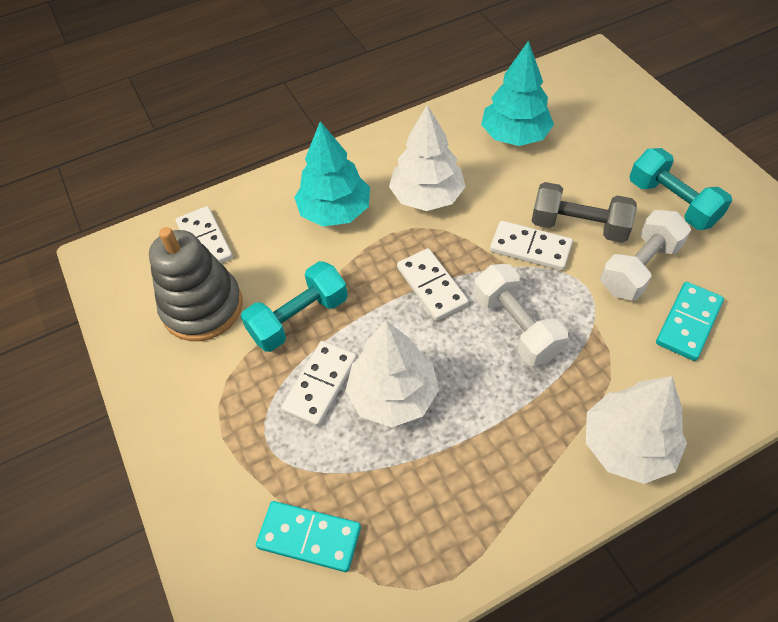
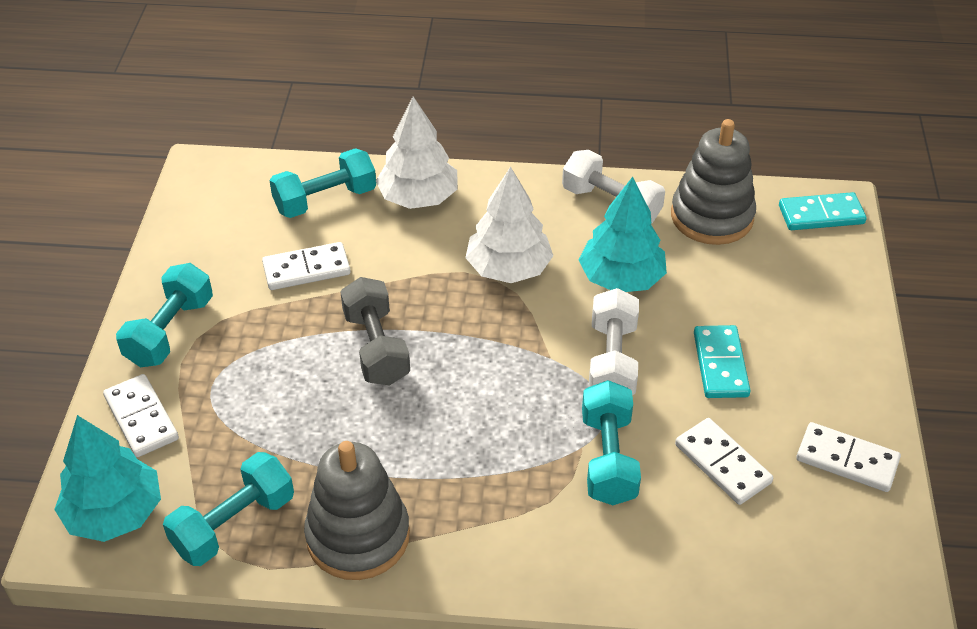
grey stacking toy: 1 -> 2
turquoise dumbbell: 2 -> 4
white tree: 3 -> 2

